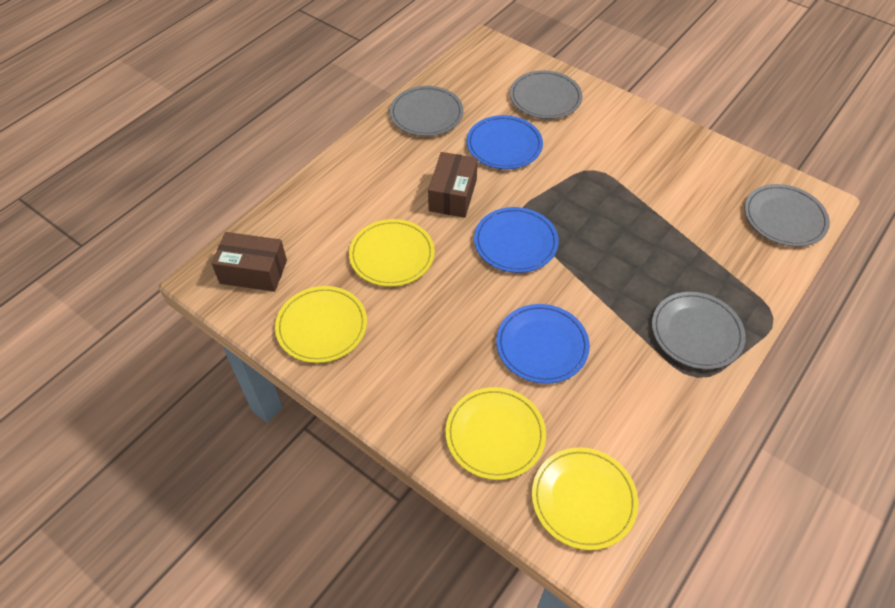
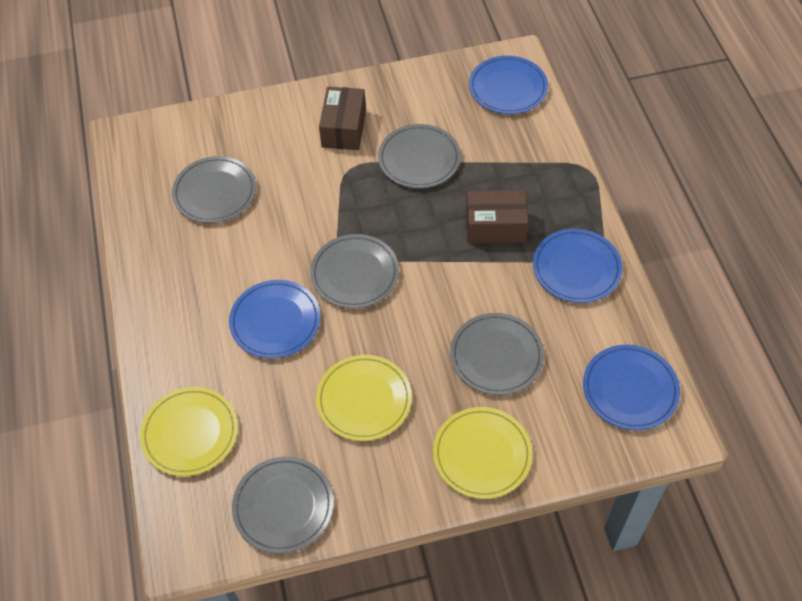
blue plate: 3 -> 4
grey plate: 4 -> 5
yellow plate: 4 -> 3

